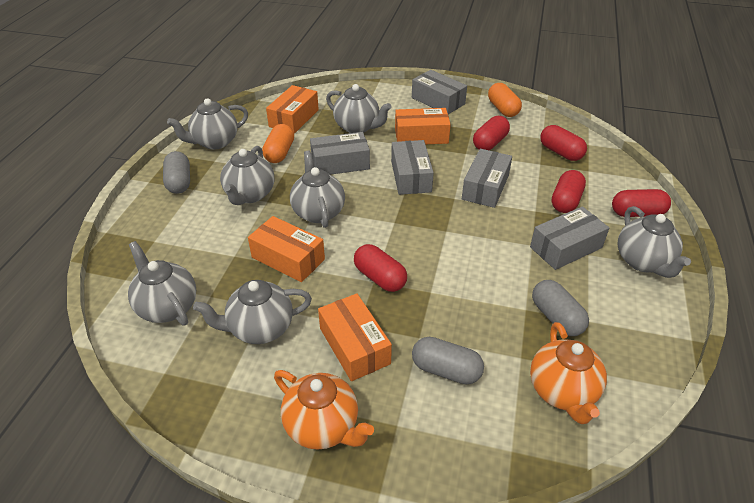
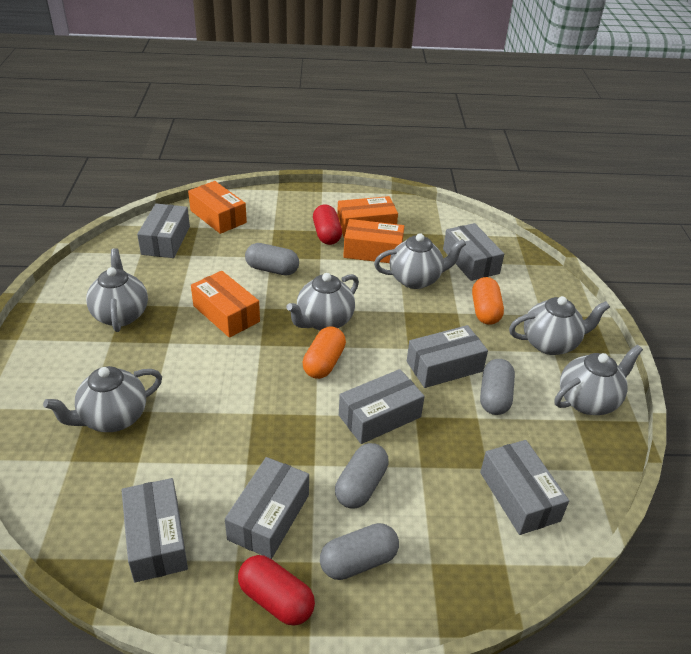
grey box: 5 -> 7
grey capsule: 3 -> 4
grey teapot: 7 -> 6
orange teapot: 2 -> 0
red capsule: 5 -> 2

